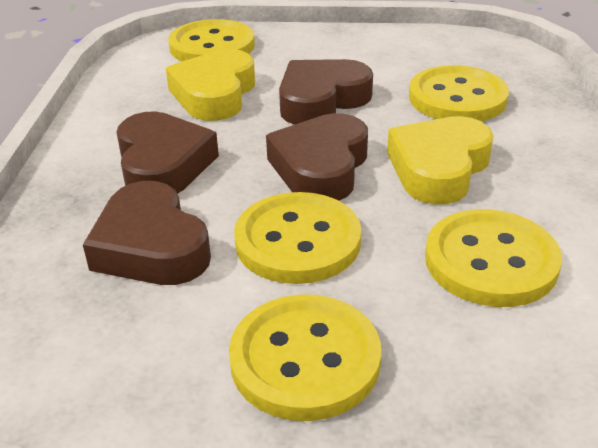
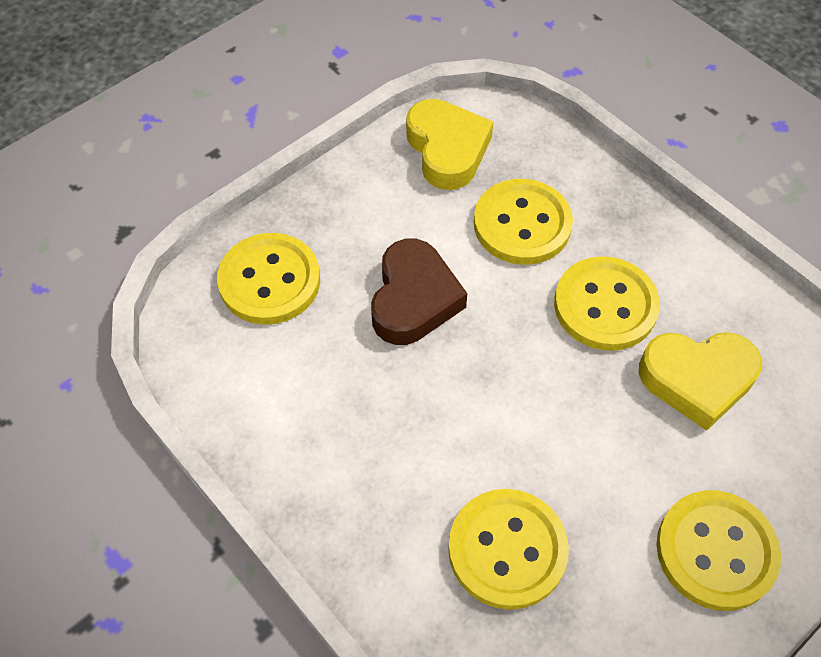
brown heart: 4 -> 1

